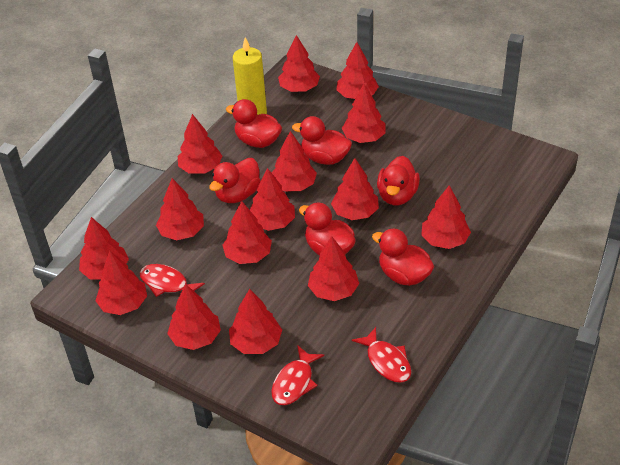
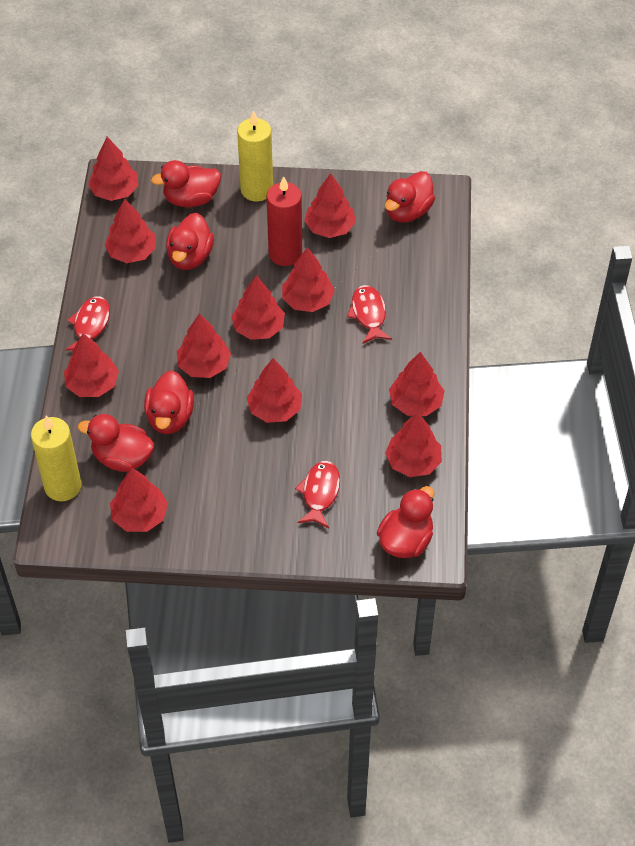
red candle: 0 -> 1
red tree: 15 -> 11
yellow candle: 1 -> 2

